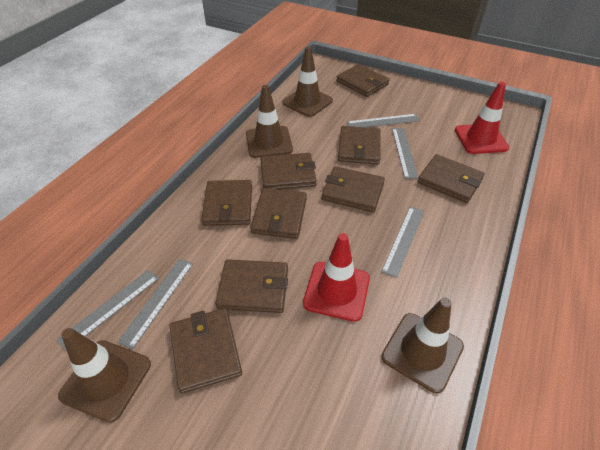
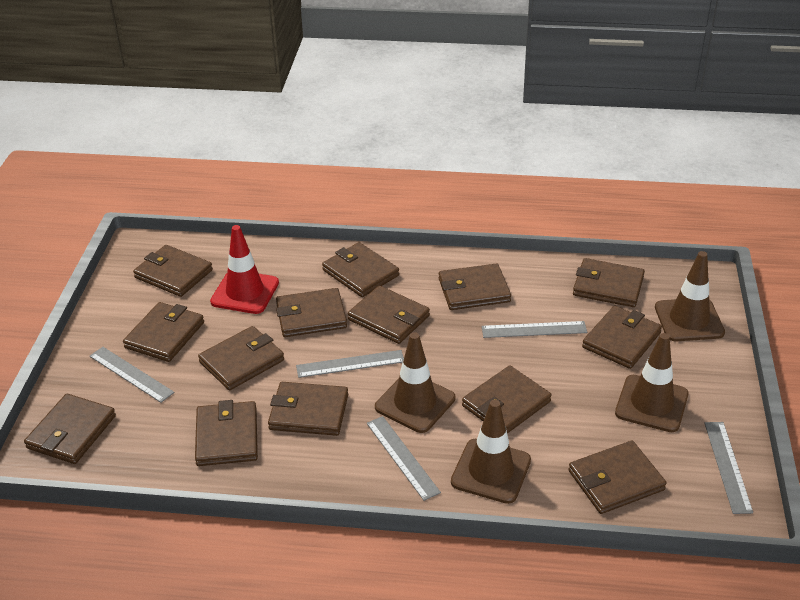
brown wallet: 9 -> 14
red traffic cone: 2 -> 1

